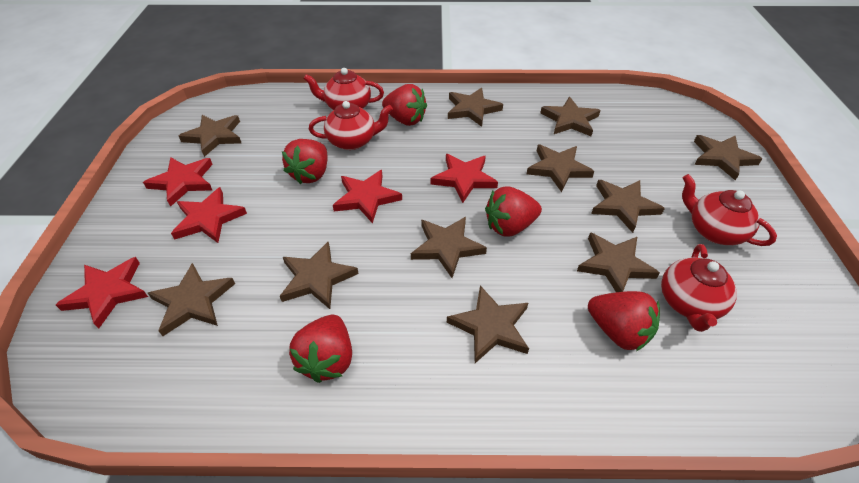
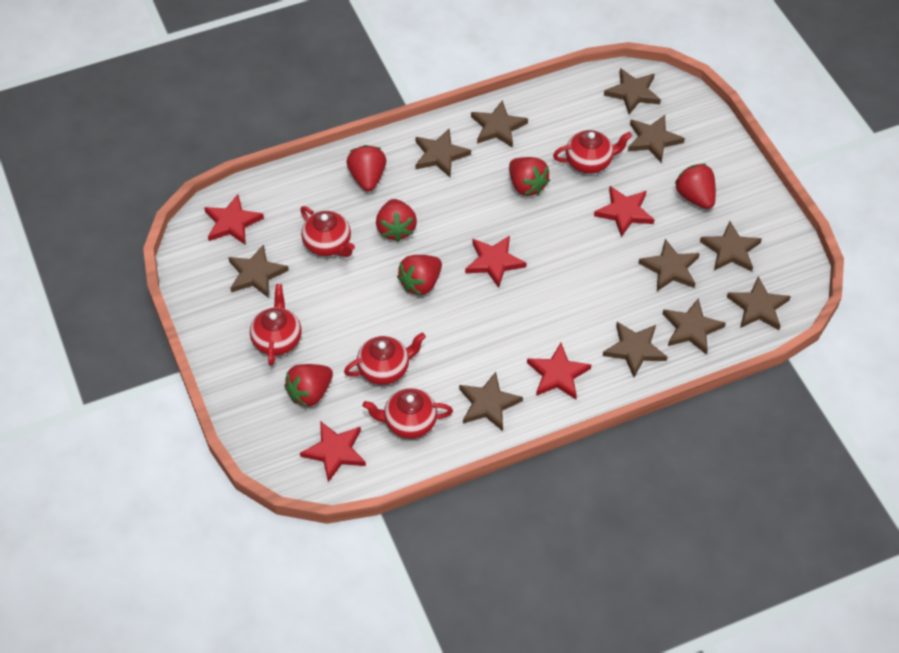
red strawberry: 5 -> 6
red teapot: 4 -> 5

